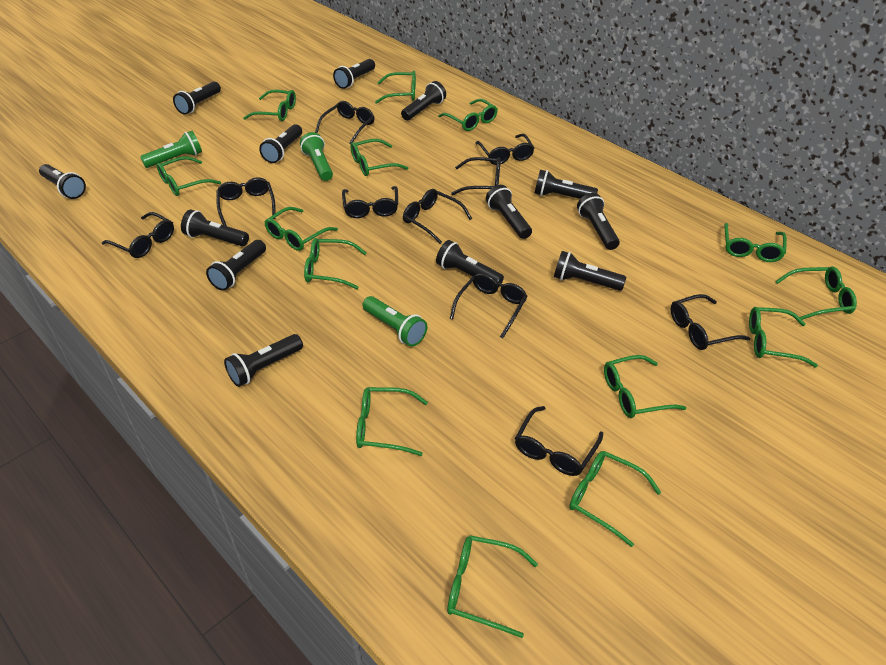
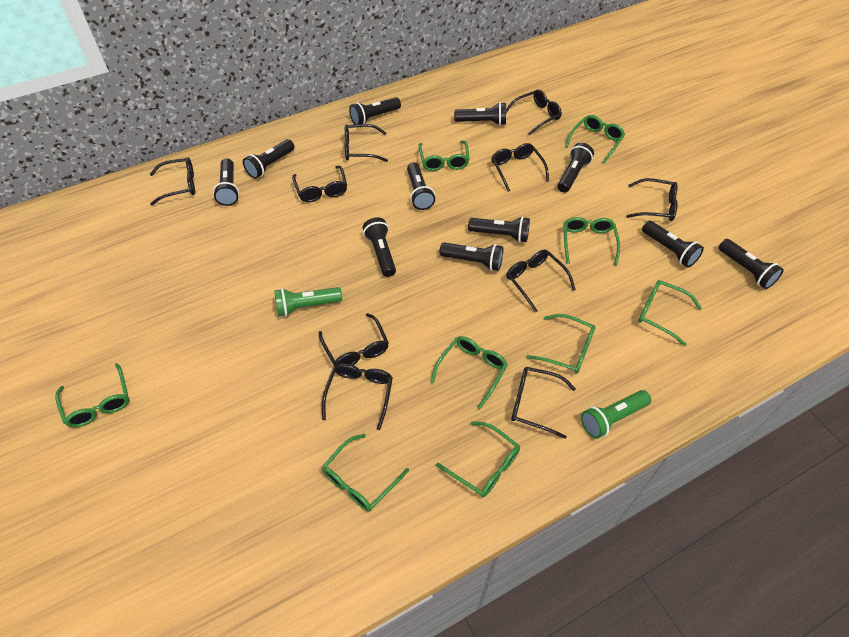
black flashlight: 13 -> 11
green flashlight: 3 -> 2
green glasses: 14 -> 9

